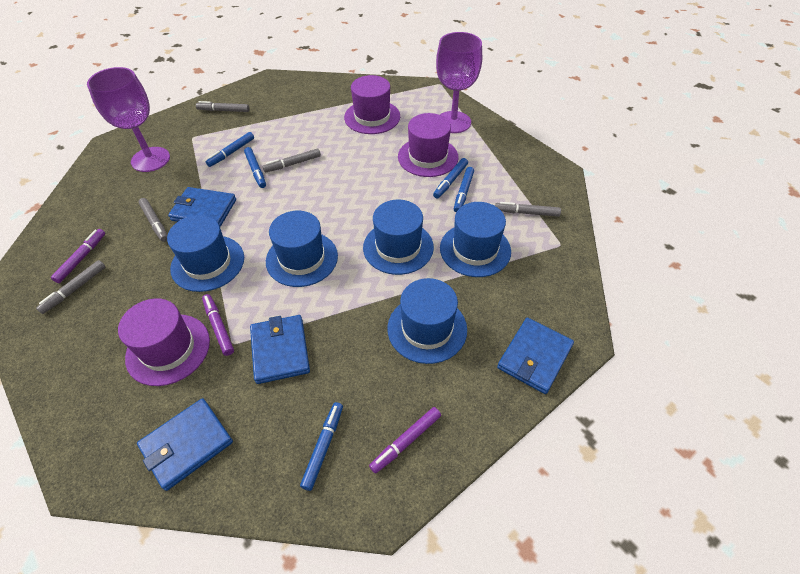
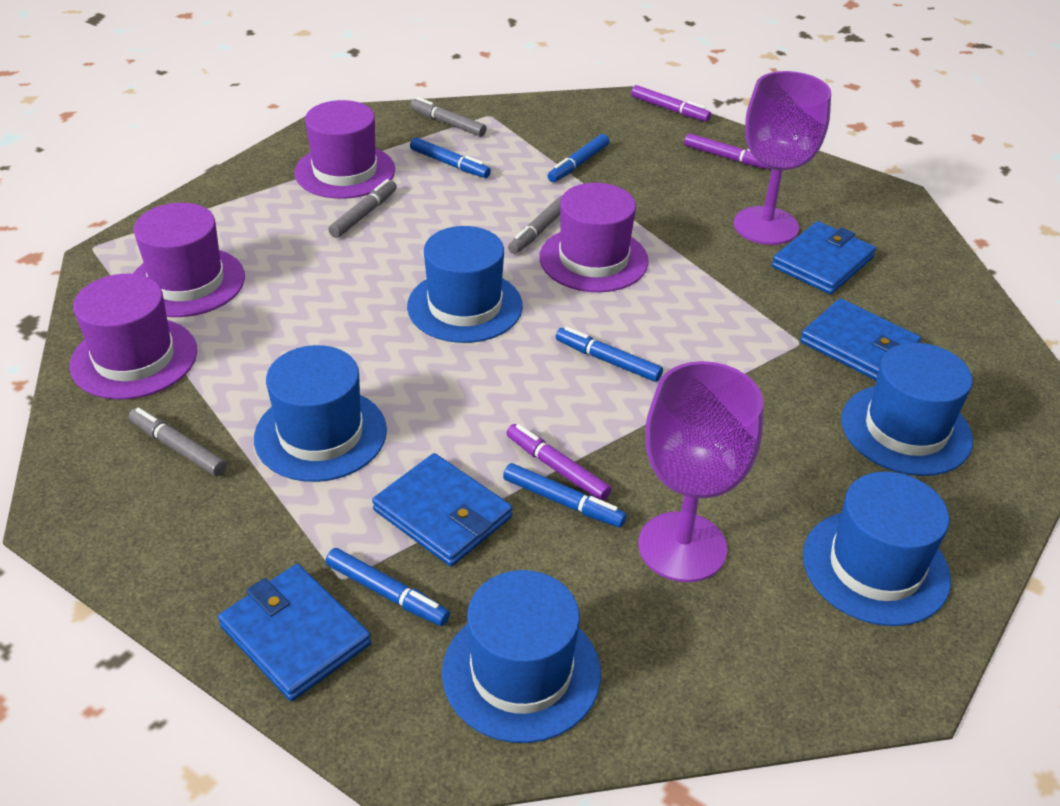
grey marker: 5 -> 4
purple hat: 3 -> 4

